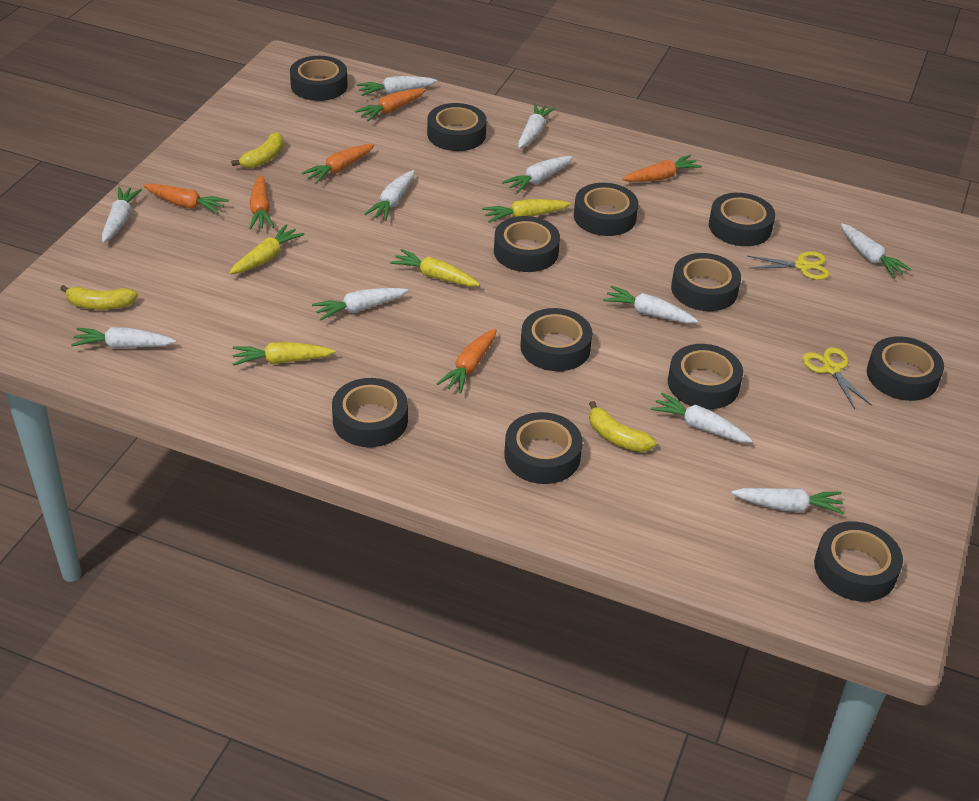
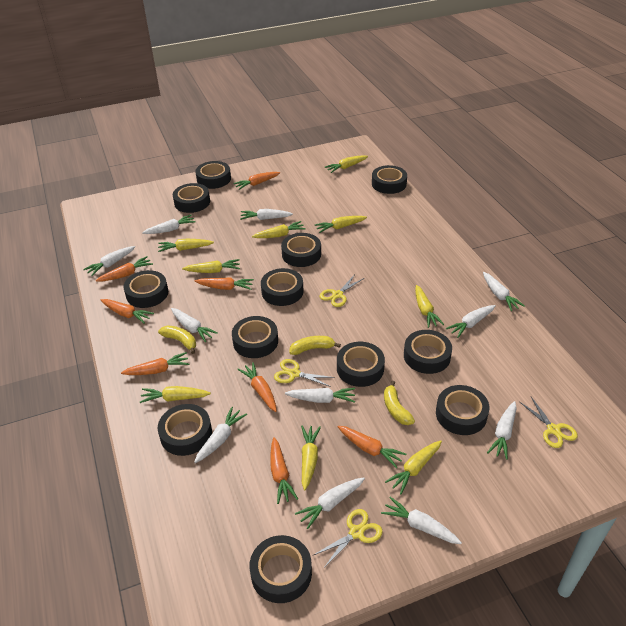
orange carrot: 6 -> 8
yellow carrot: 4 -> 9
yellow scissors: 2 -> 4

